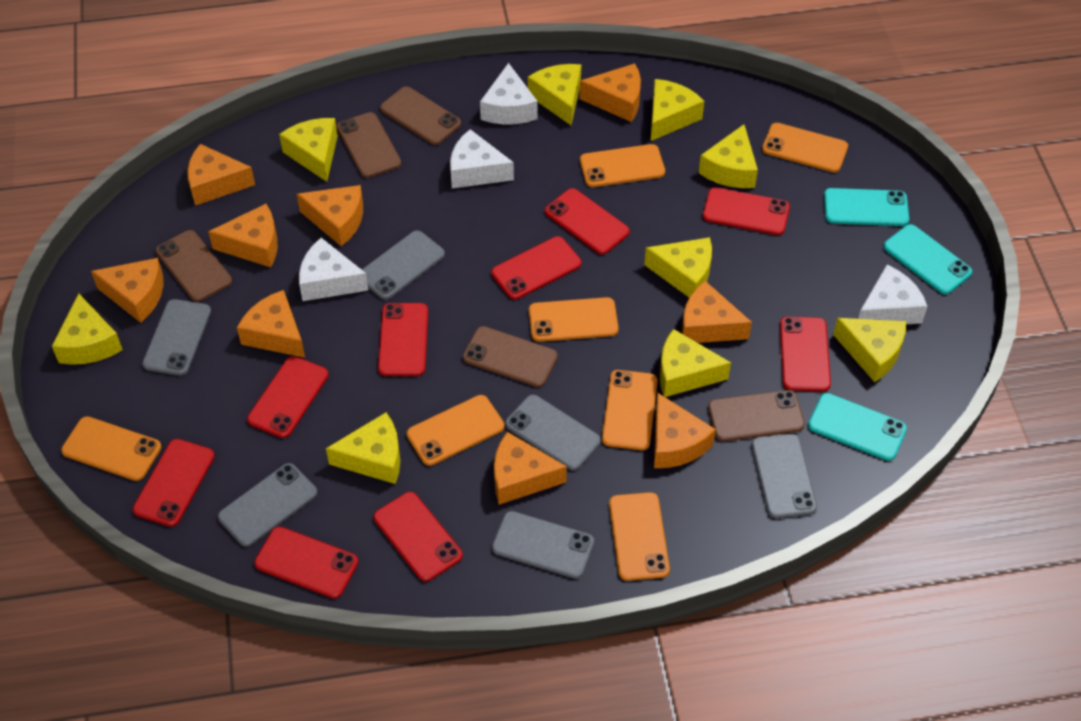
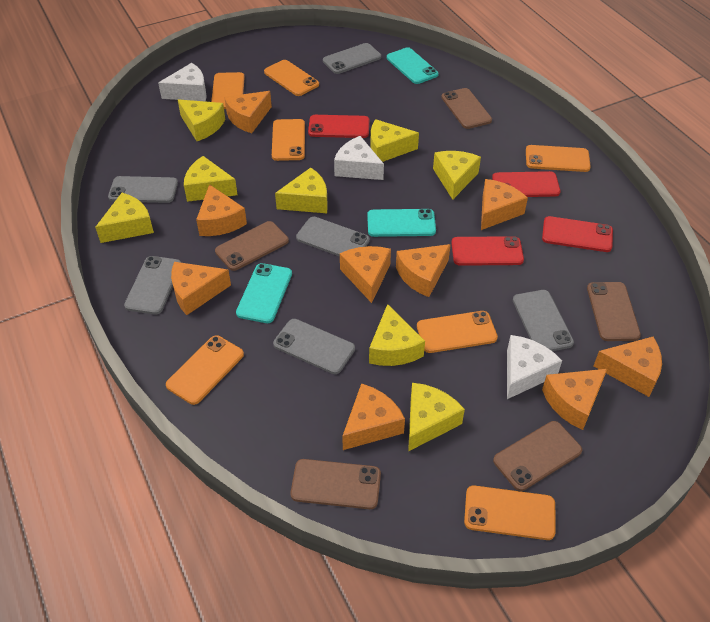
red phone: 9 -> 4
white cheese: 4 -> 3
yellow cheese: 9 -> 8

